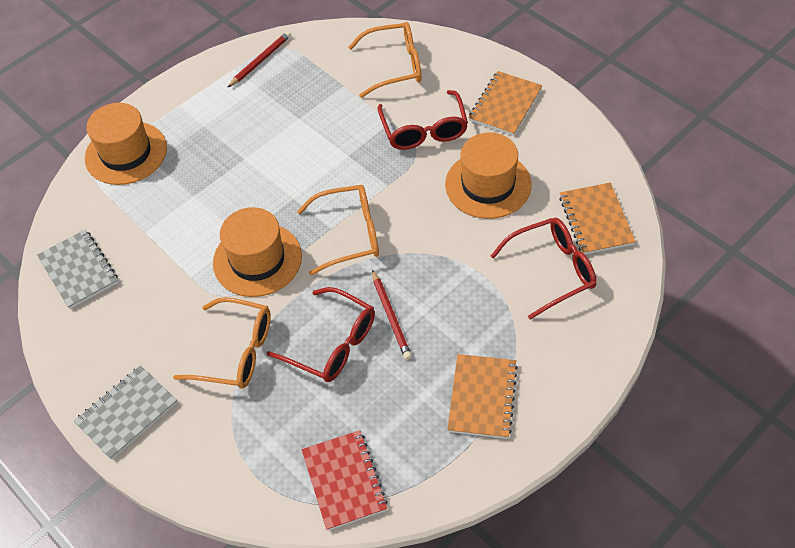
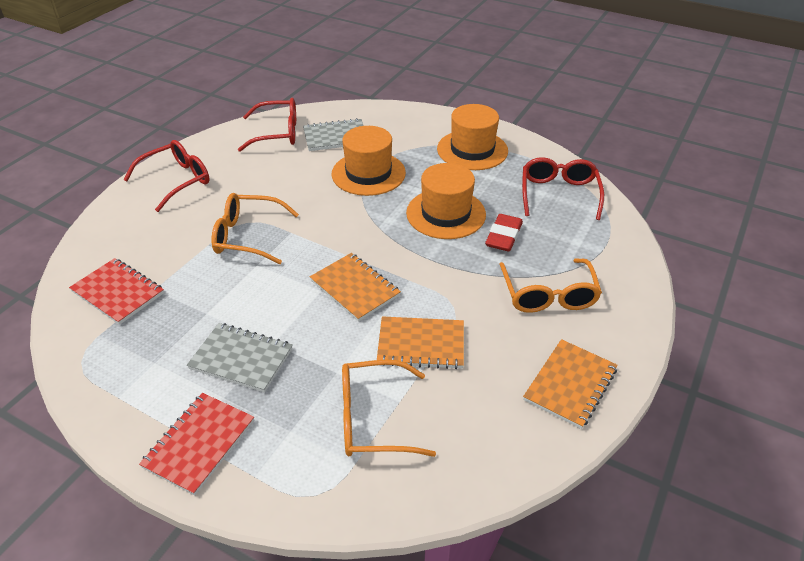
red eraser: 0 -> 1
red notebook: 1 -> 2
red pencil: 2 -> 0

